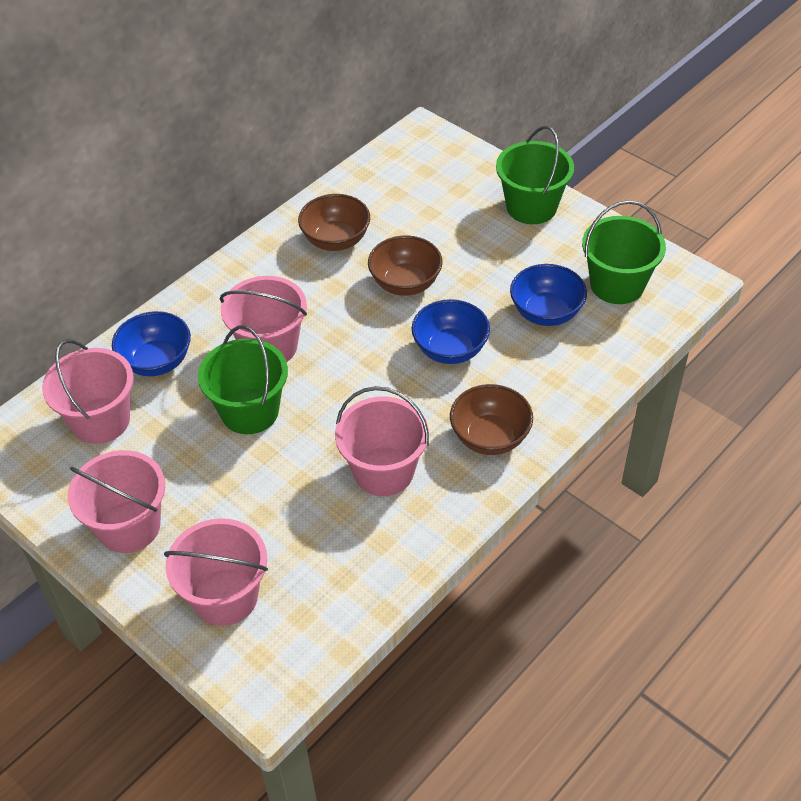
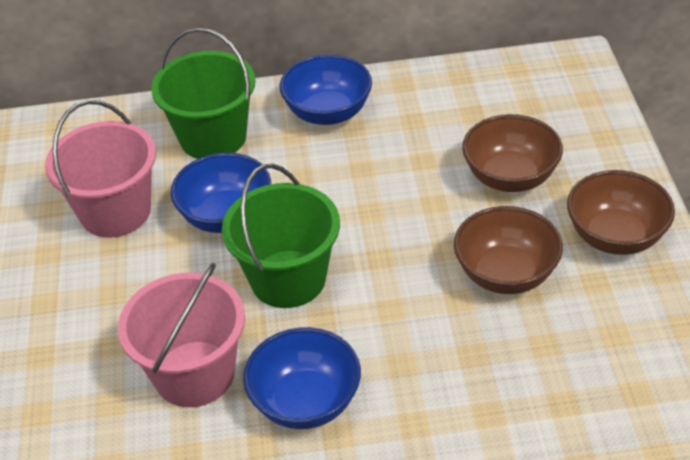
green bucket: 3 -> 2
pink bucket: 5 -> 2

